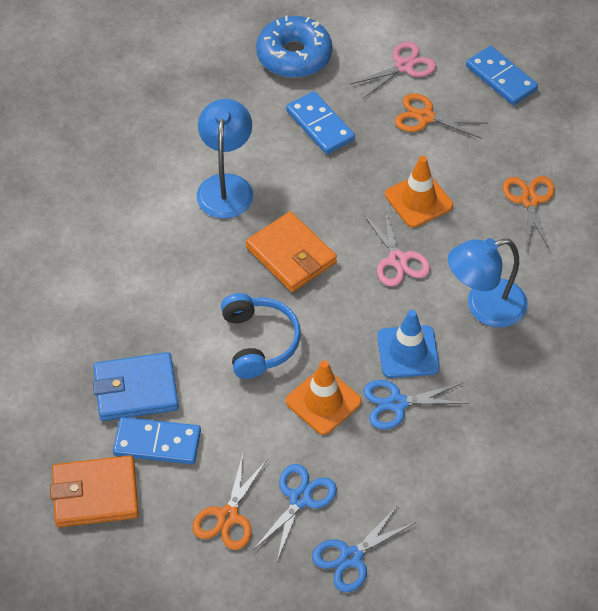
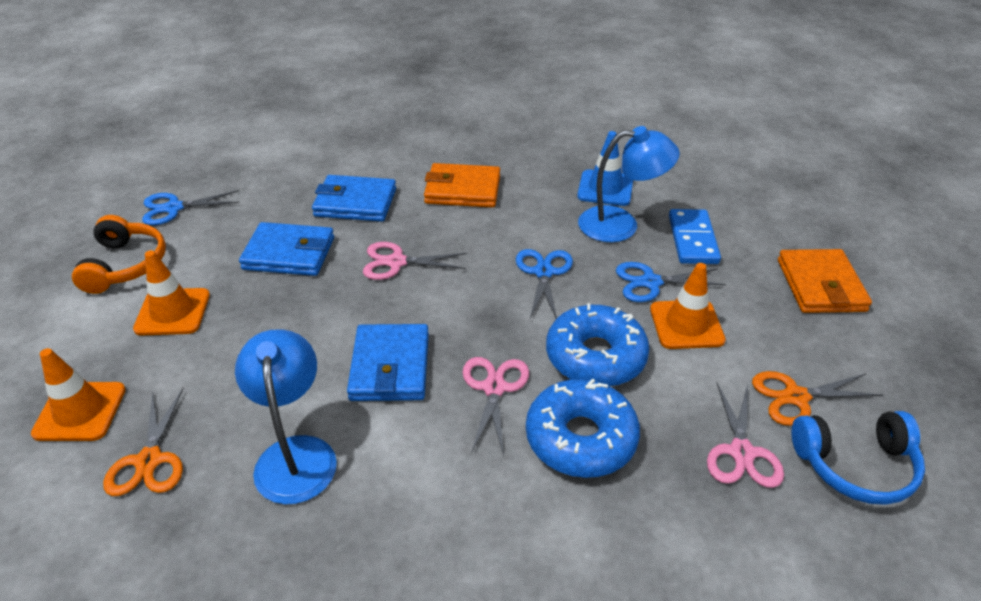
blue domino: 3 -> 1
blue donut: 1 -> 2
blue wallet: 1 -> 3
orange headphones: 0 -> 1
orange scissors: 3 -> 2
orange traffic cone: 2 -> 3
pink scissors: 2 -> 3

